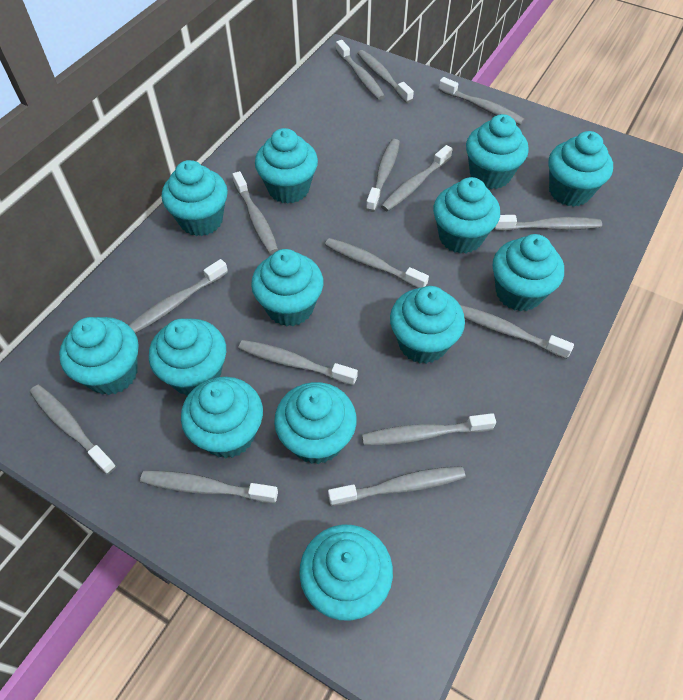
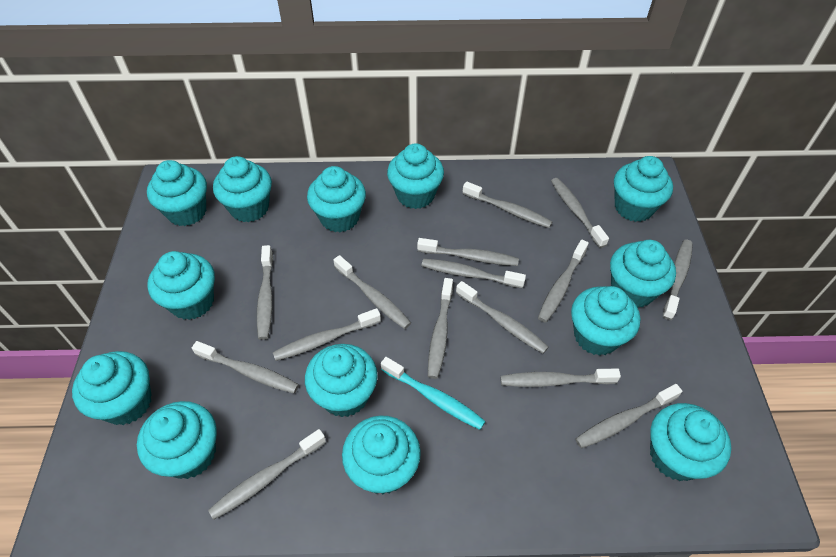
turquoise toothbrush: 0 -> 1

